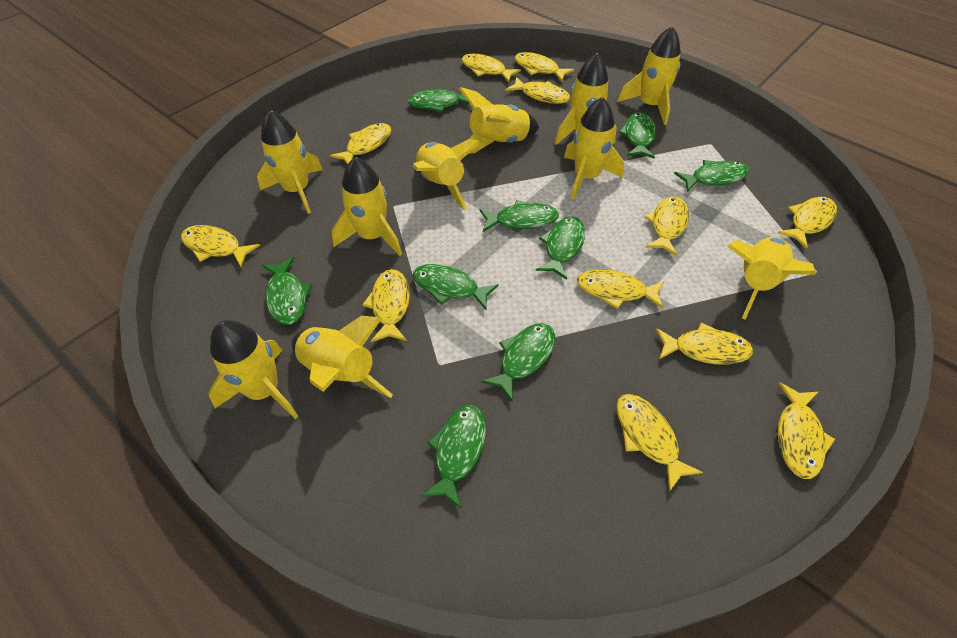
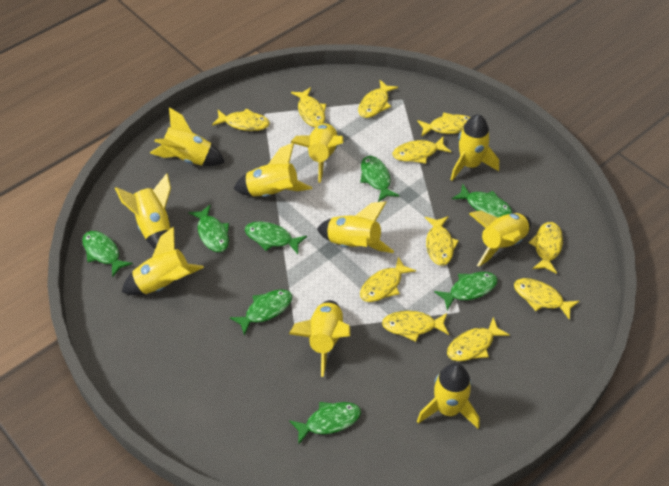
green fish: 9 -> 8
yellow fish: 12 -> 11

